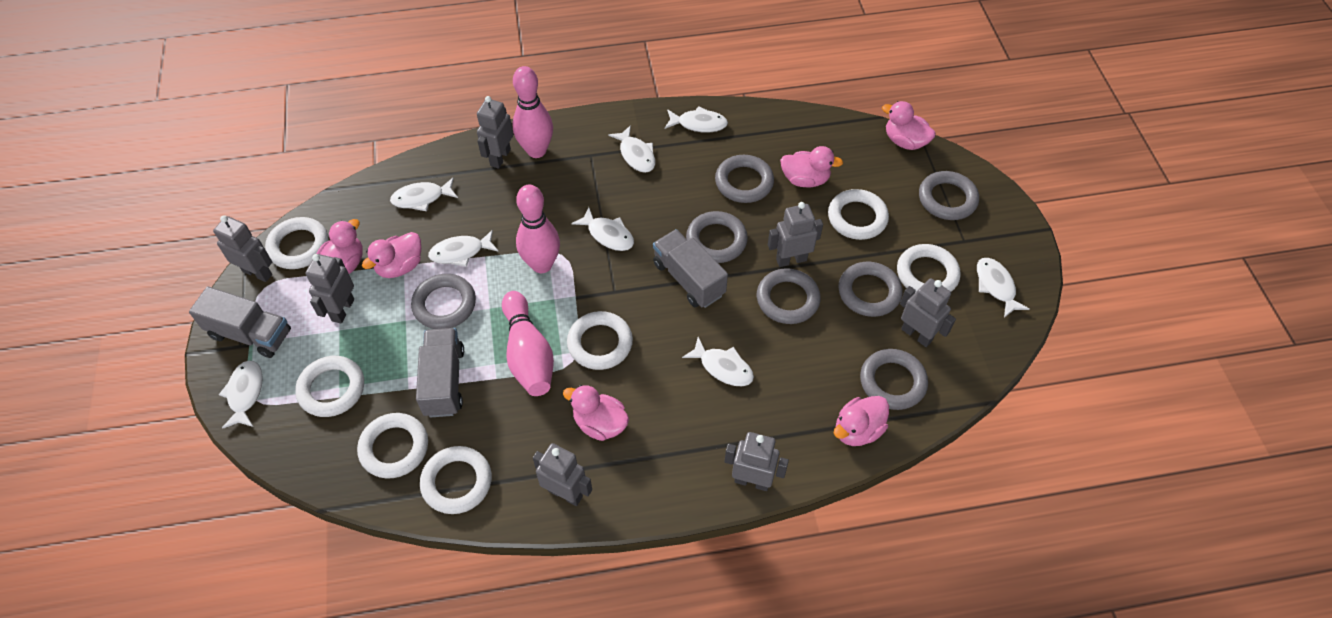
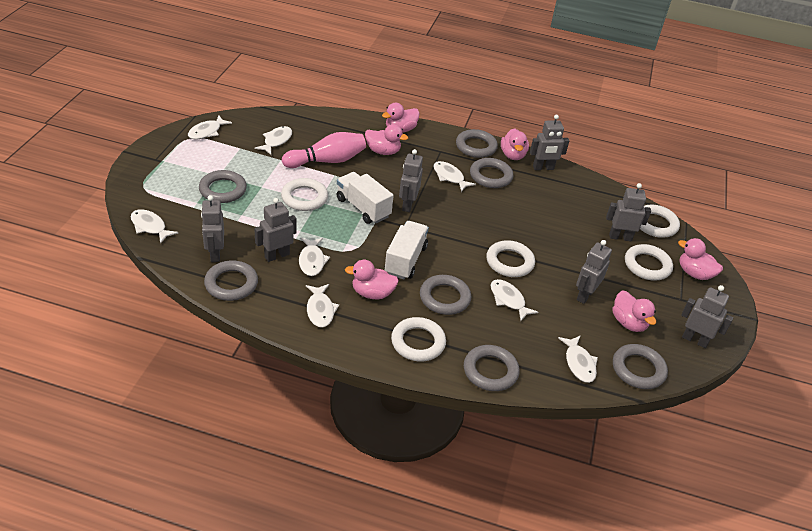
grey truck: 3 -> 0
pink bowling pin: 3 -> 1
white ring: 7 -> 5
white truck: 0 -> 2

